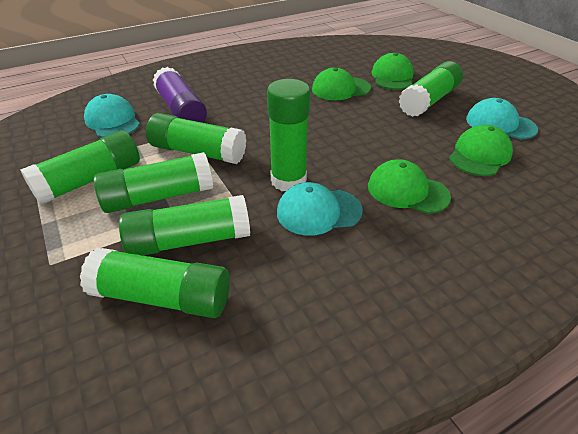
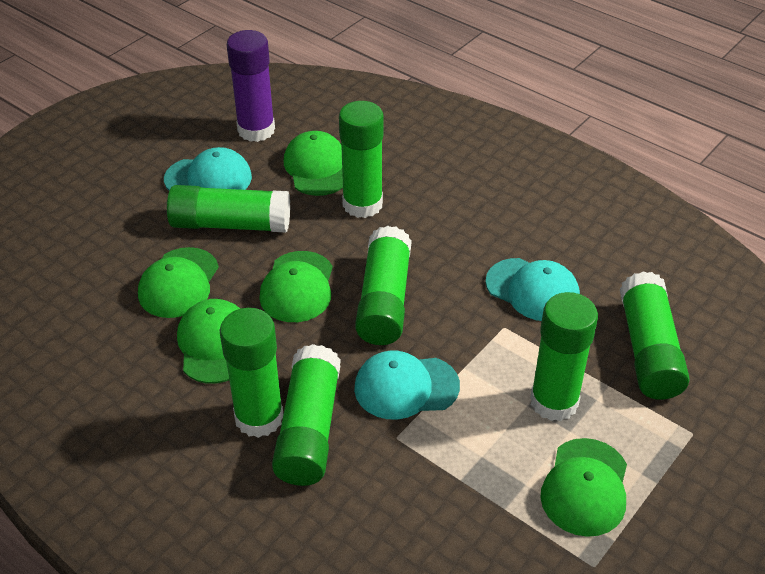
green cap: 4 -> 5

